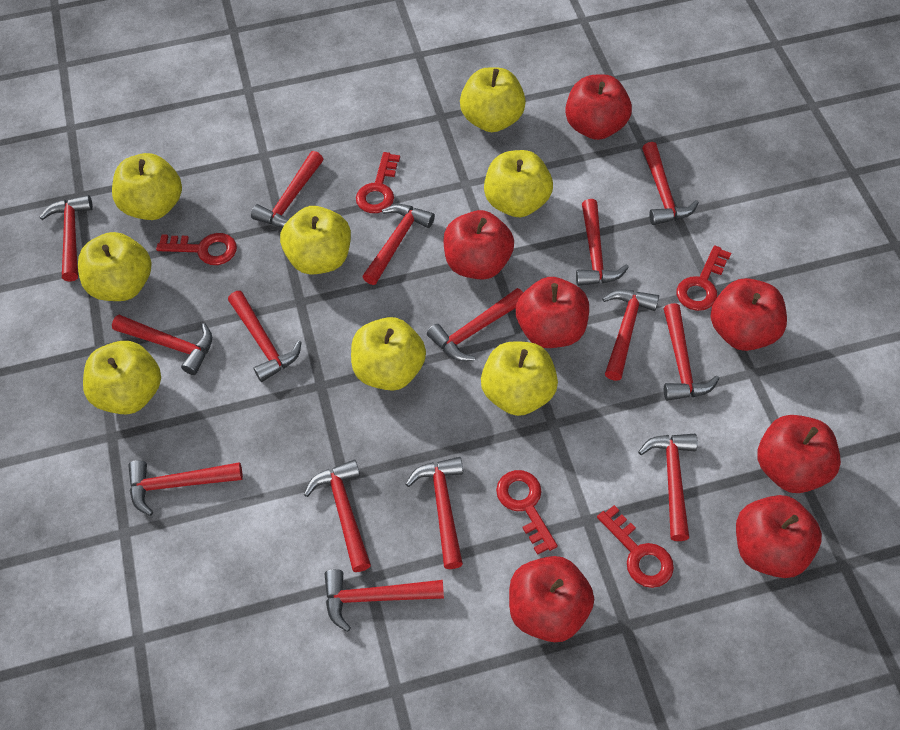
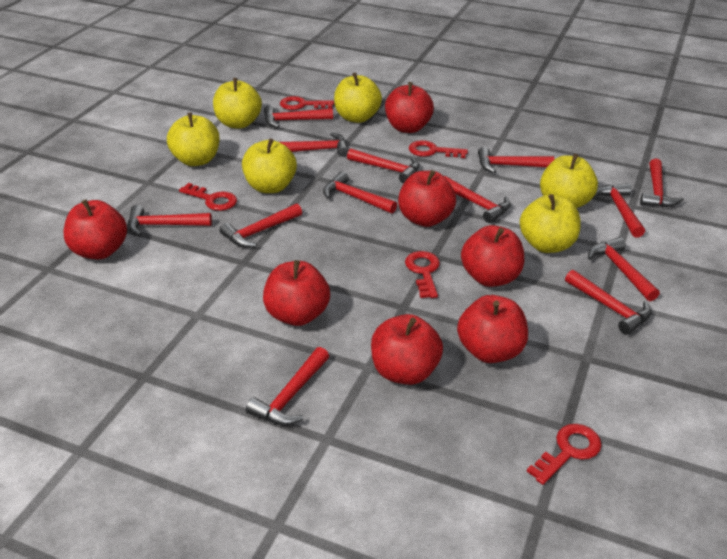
red hammer: 15 -> 13
yellow apple: 8 -> 6

